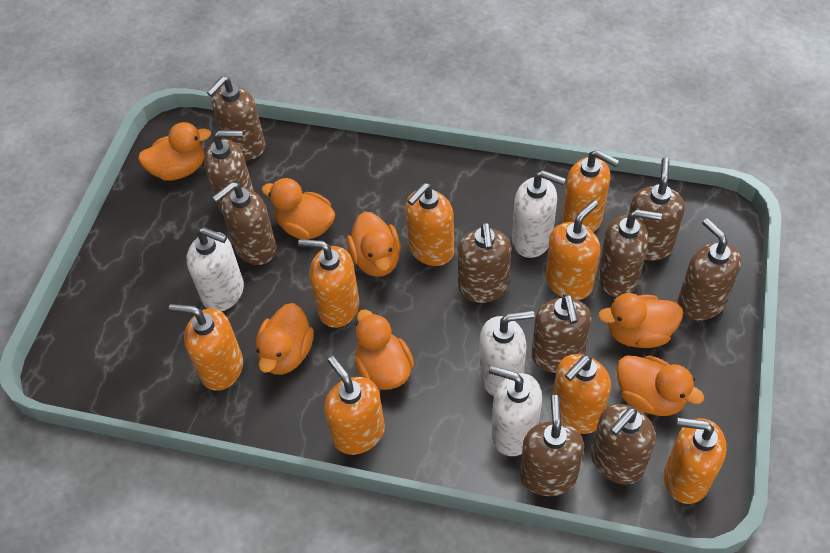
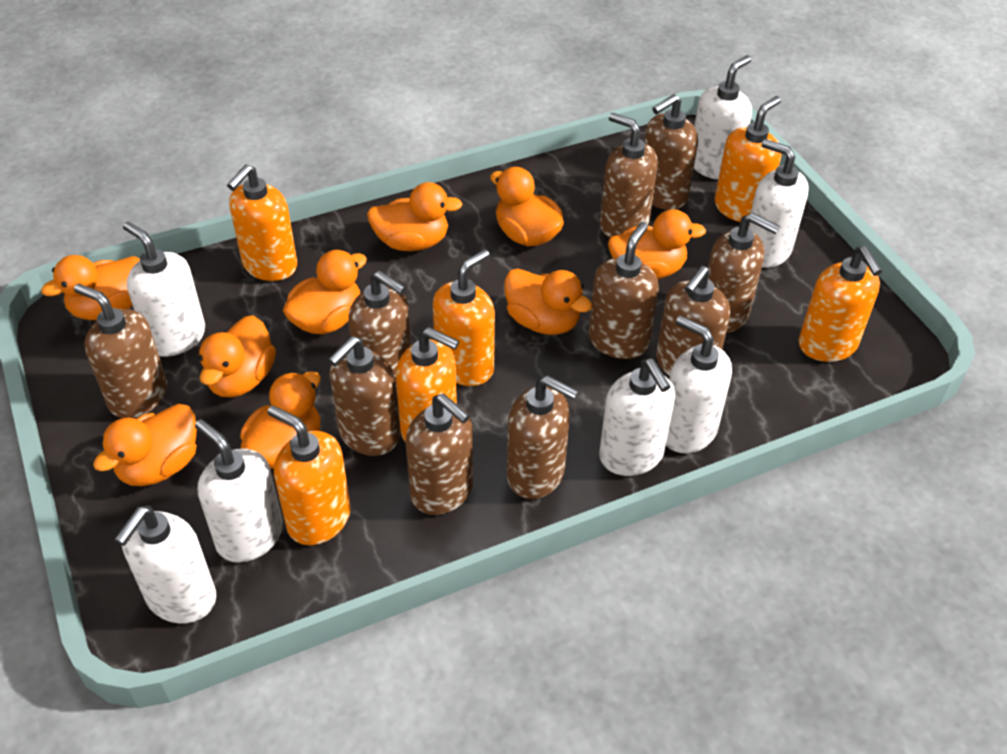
orange duck: 7 -> 9
orange soap dispenser: 8 -> 6
white soap dispenser: 4 -> 7

